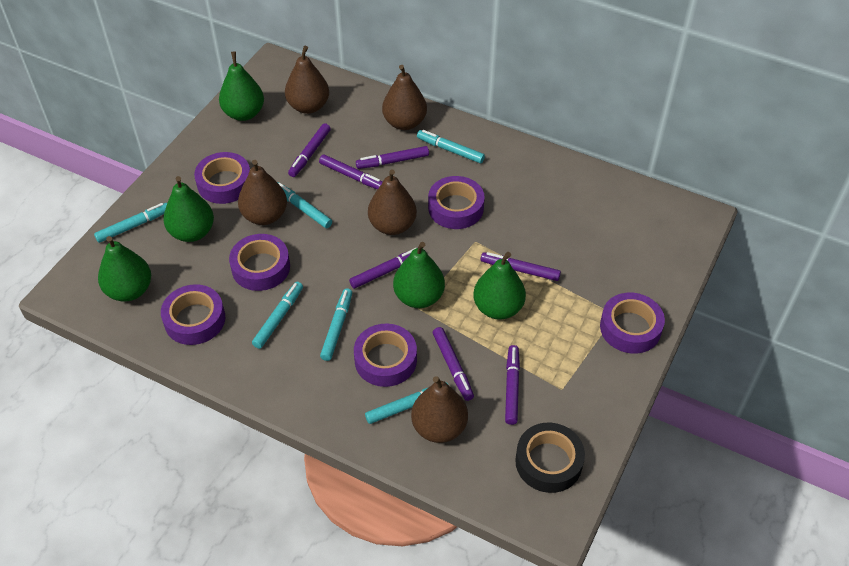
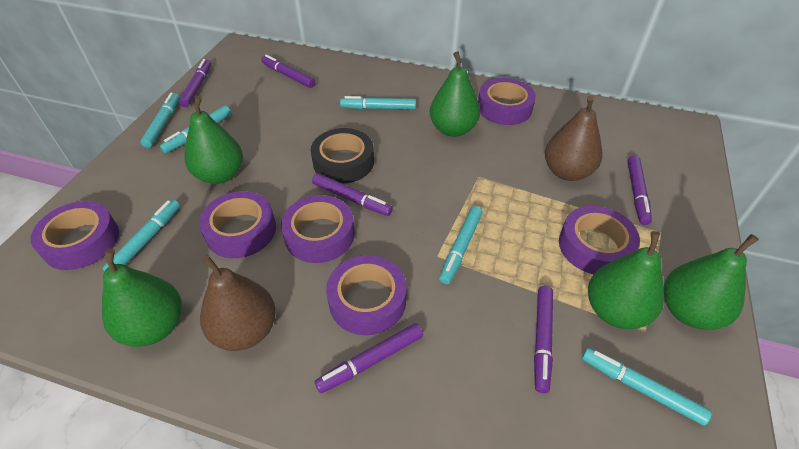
brown pear: 5 -> 2
purple marker: 7 -> 6

